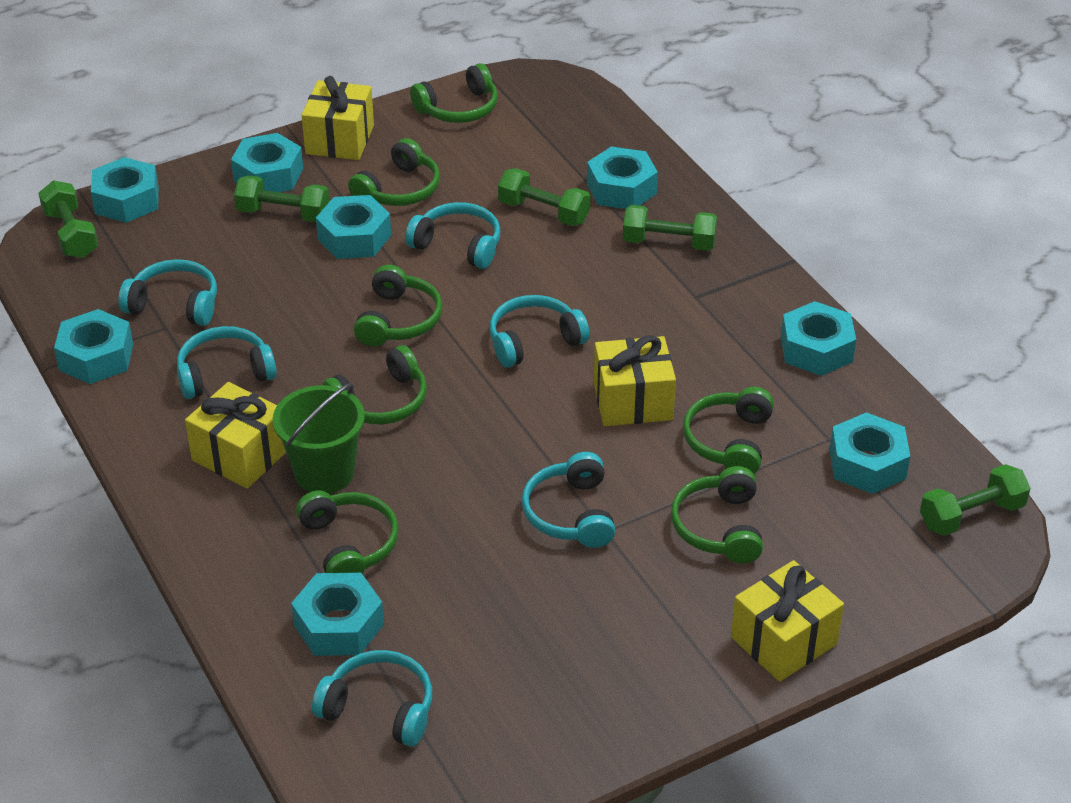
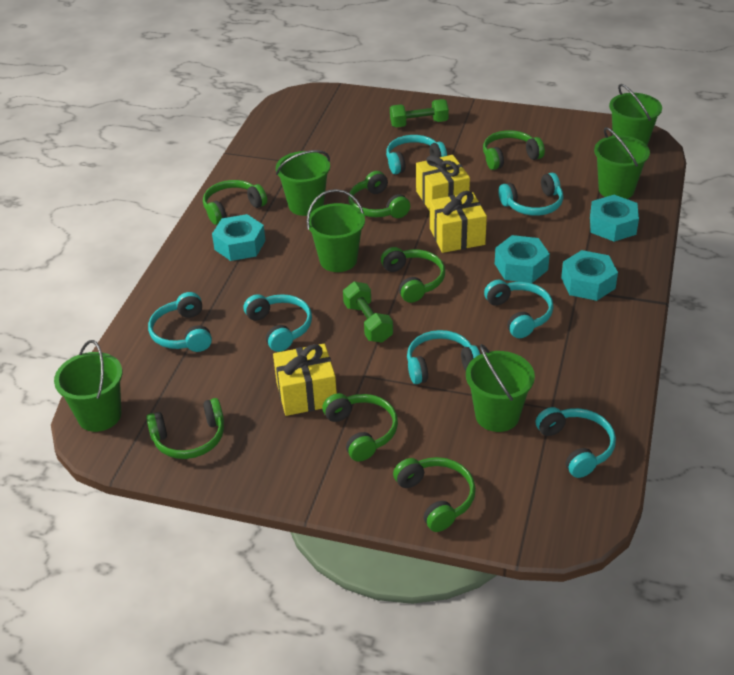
green bucket: 1 -> 6
green dumbbell: 5 -> 2
turquoise headphones: 6 -> 7
turquoise nut: 8 -> 4
yellow gift: 4 -> 3

